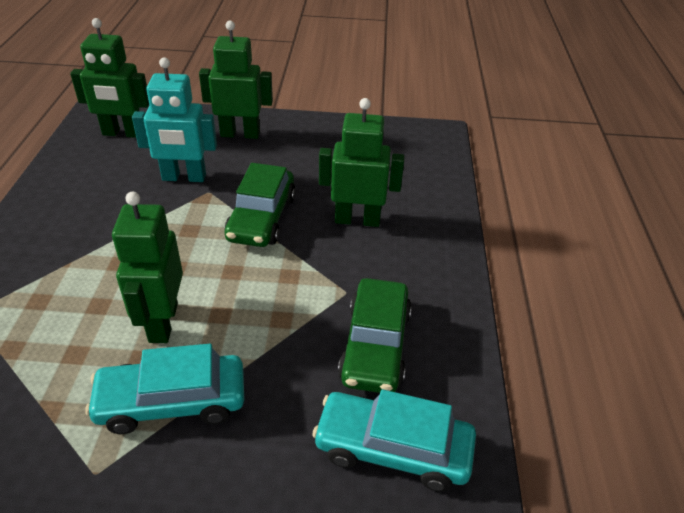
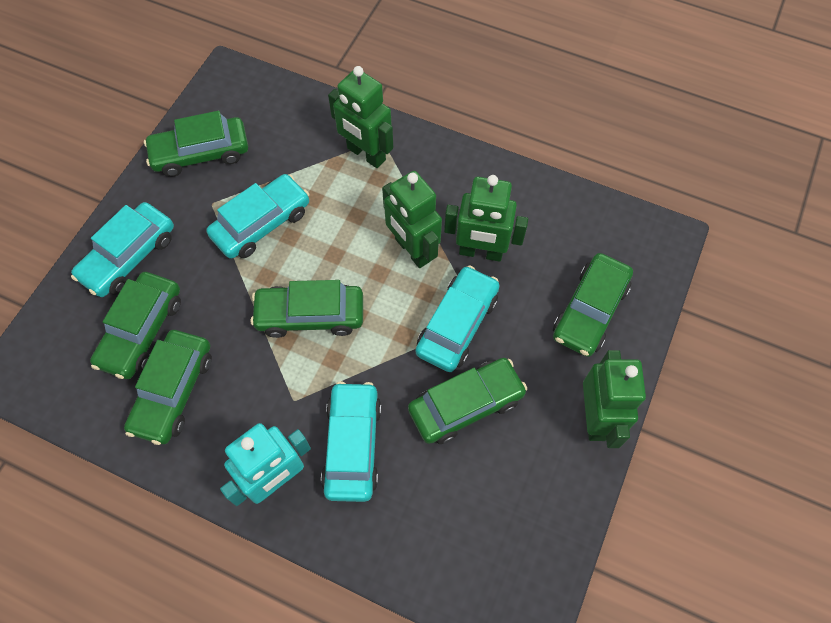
green car: 2 -> 6
turquoise car: 2 -> 4

